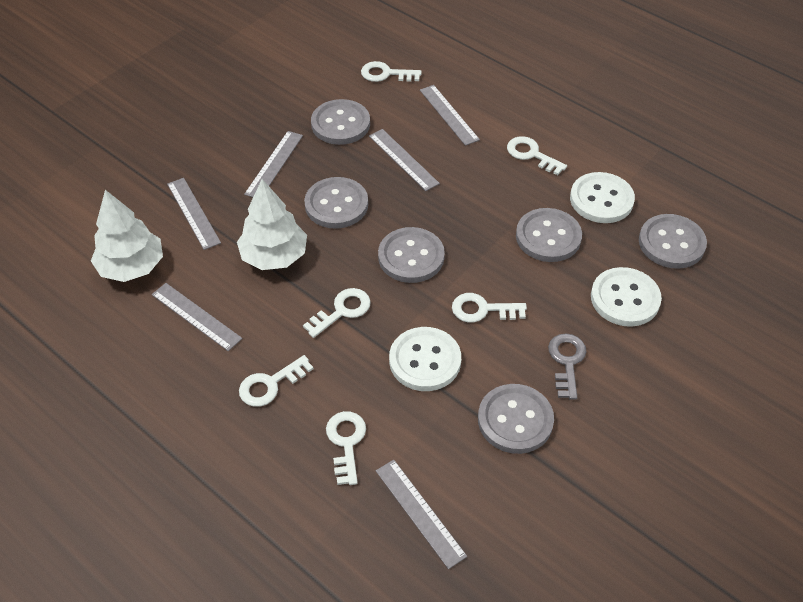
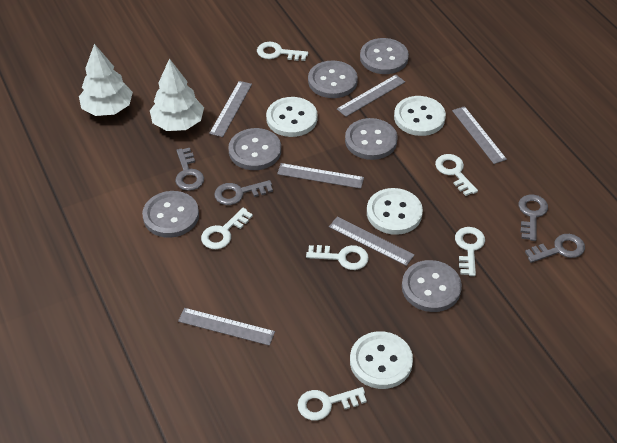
grey key: 1 -> 4
white button: 3 -> 4

